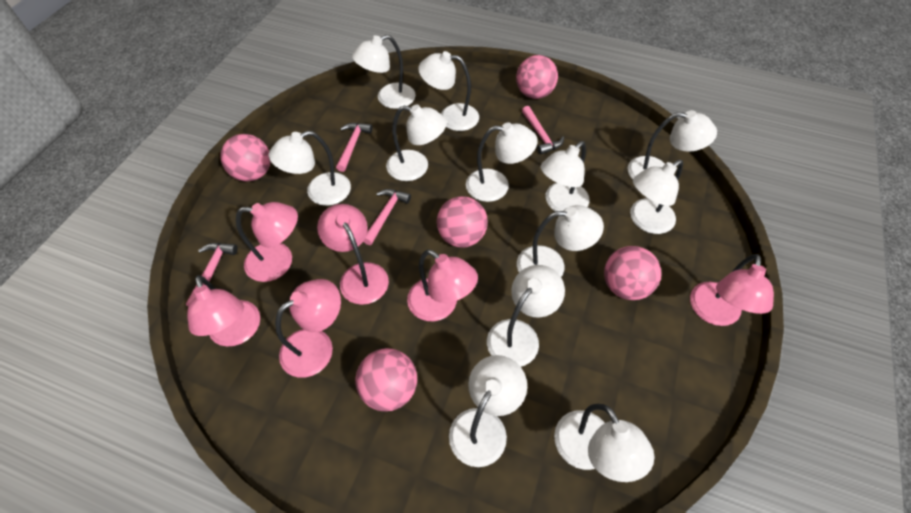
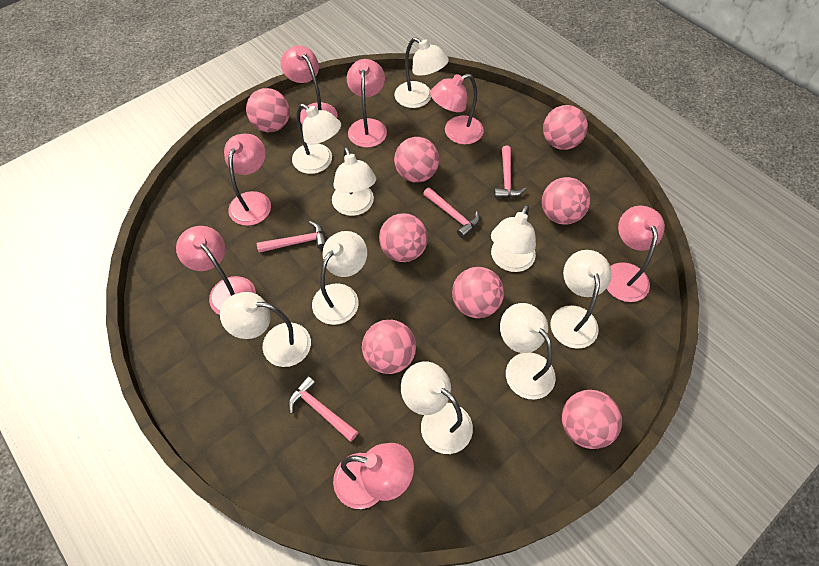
pink ball: 5 -> 8
pink lamp: 6 -> 7
white lamp: 12 -> 9

